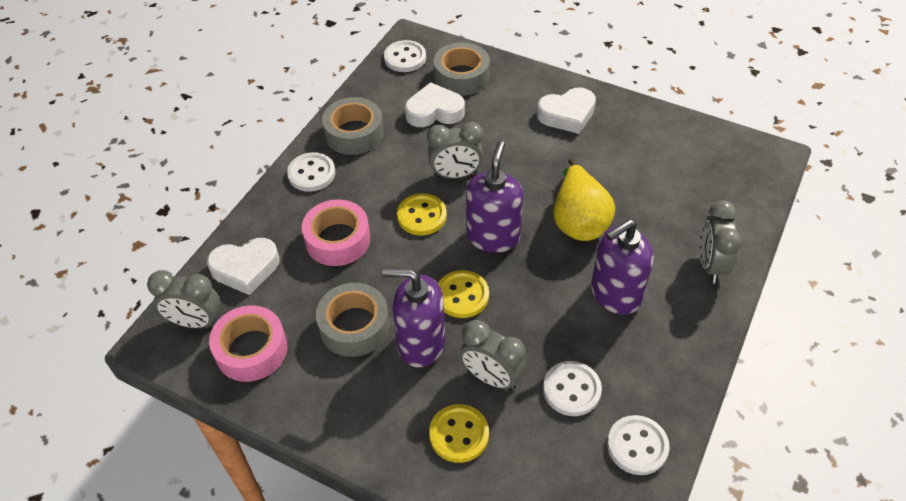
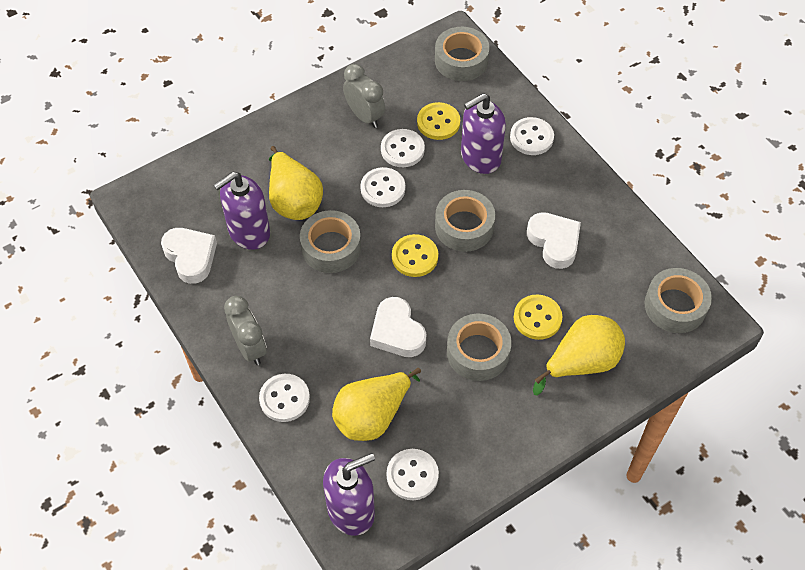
grey clock: 4 -> 2
grey tape: 3 -> 5
pink tape: 2 -> 0
white button: 4 -> 5
yellow pear: 1 -> 3

